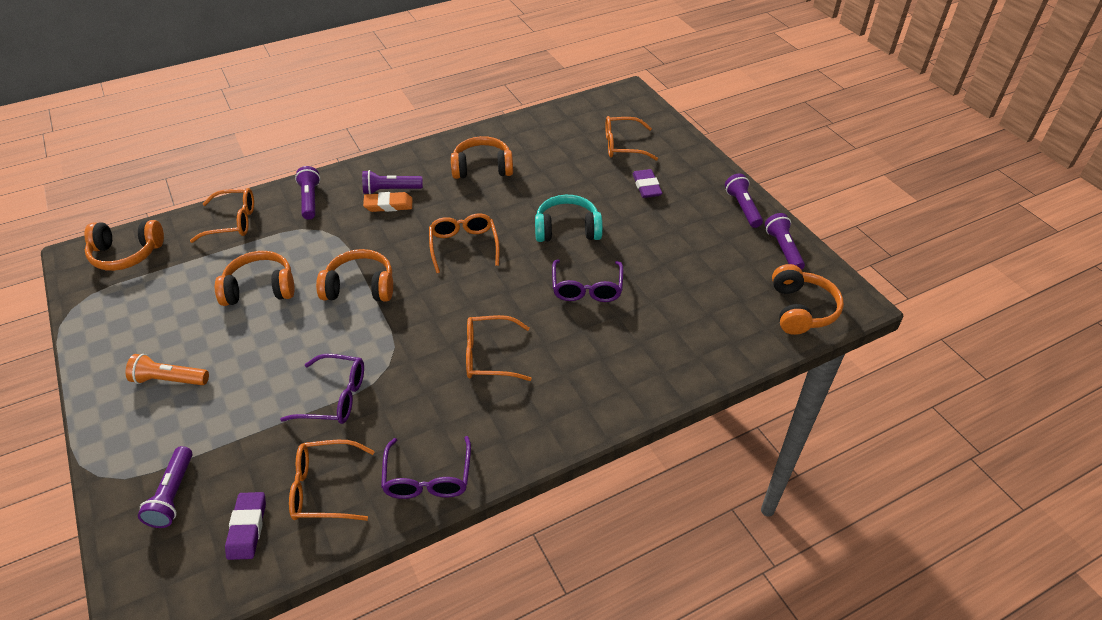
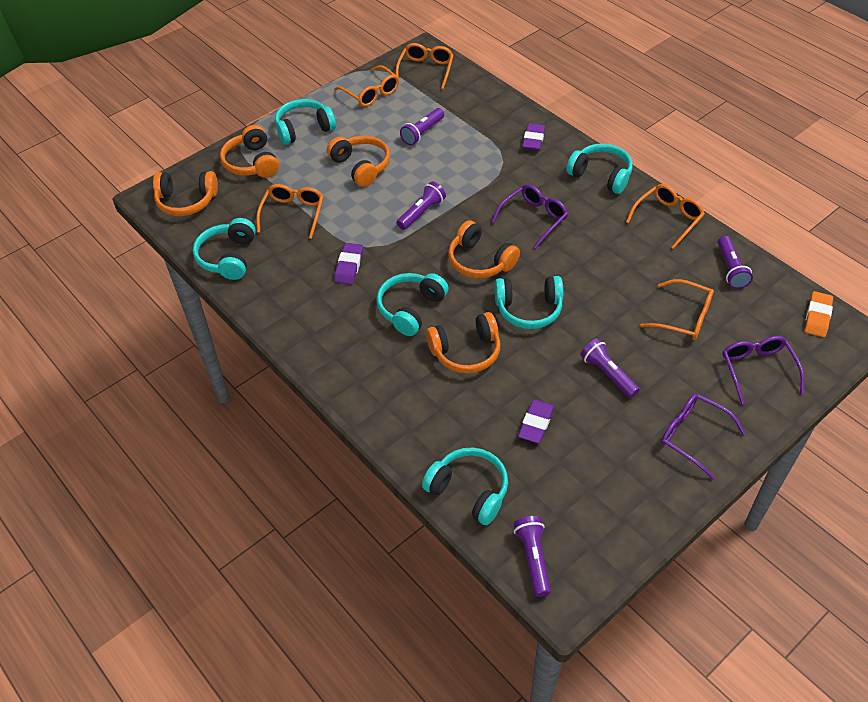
orange flashlight: 1 -> 0
purple eraser: 2 -> 3
turquoise headphones: 1 -> 6

